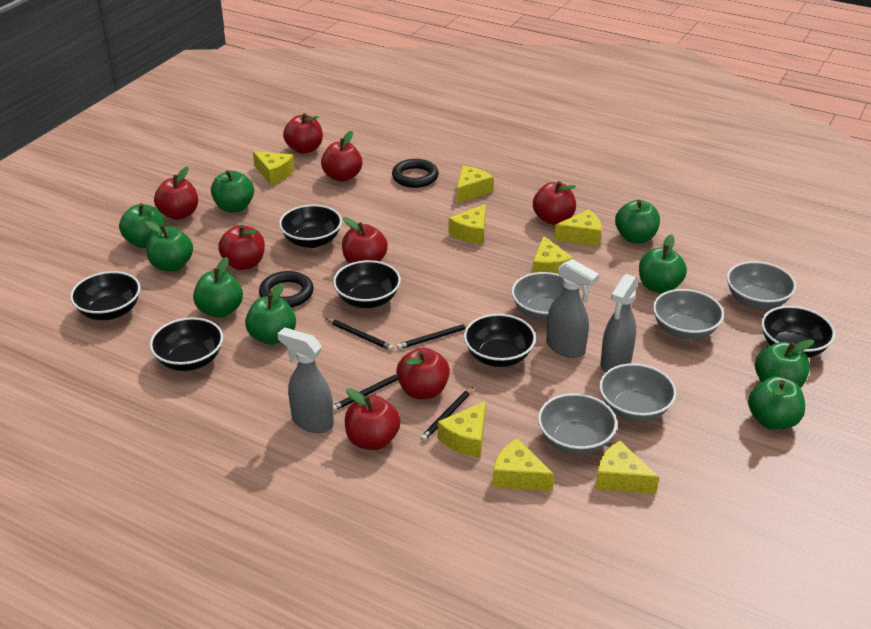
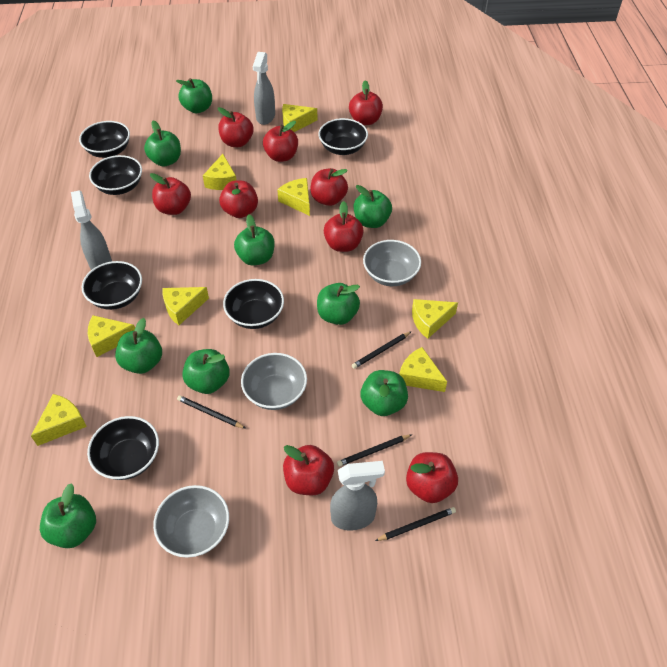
black ring: 2 -> 0
grey bowl: 5 -> 3
red apple: 8 -> 9

